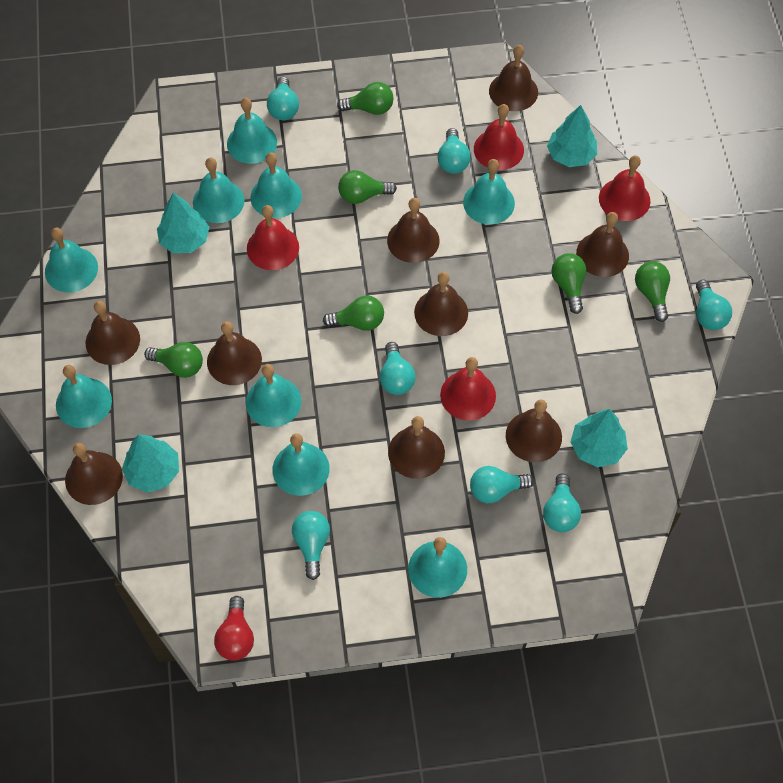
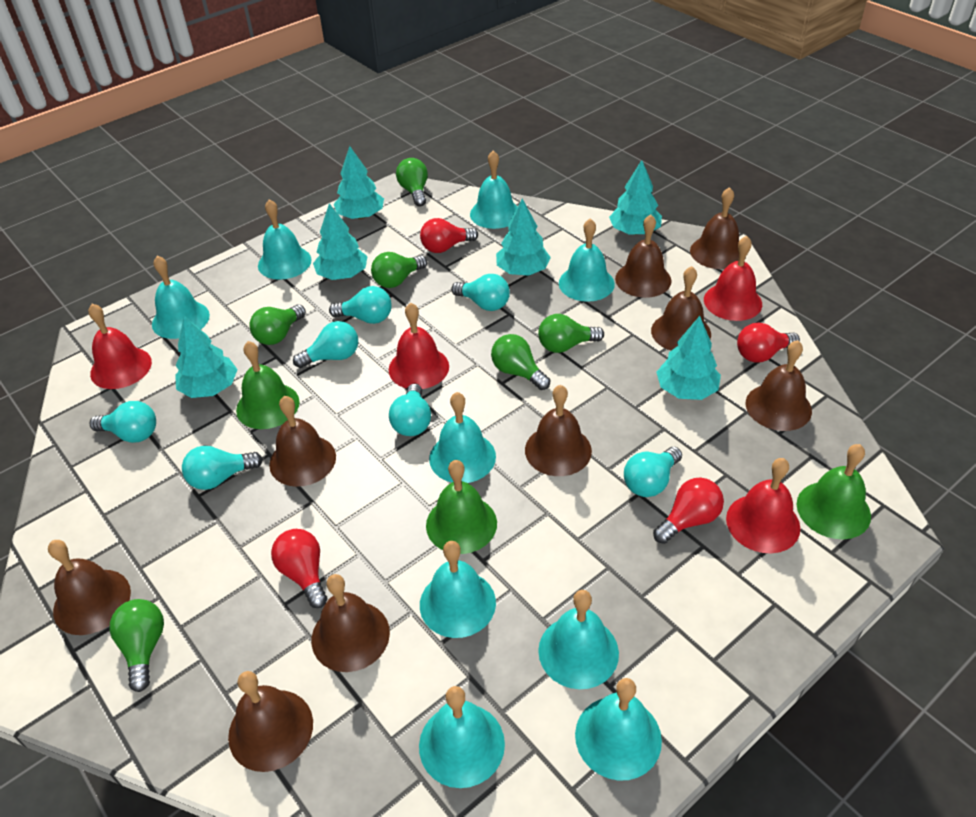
green bell: 0 -> 3
red light bulb: 1 -> 4
turquoise tree: 4 -> 6

